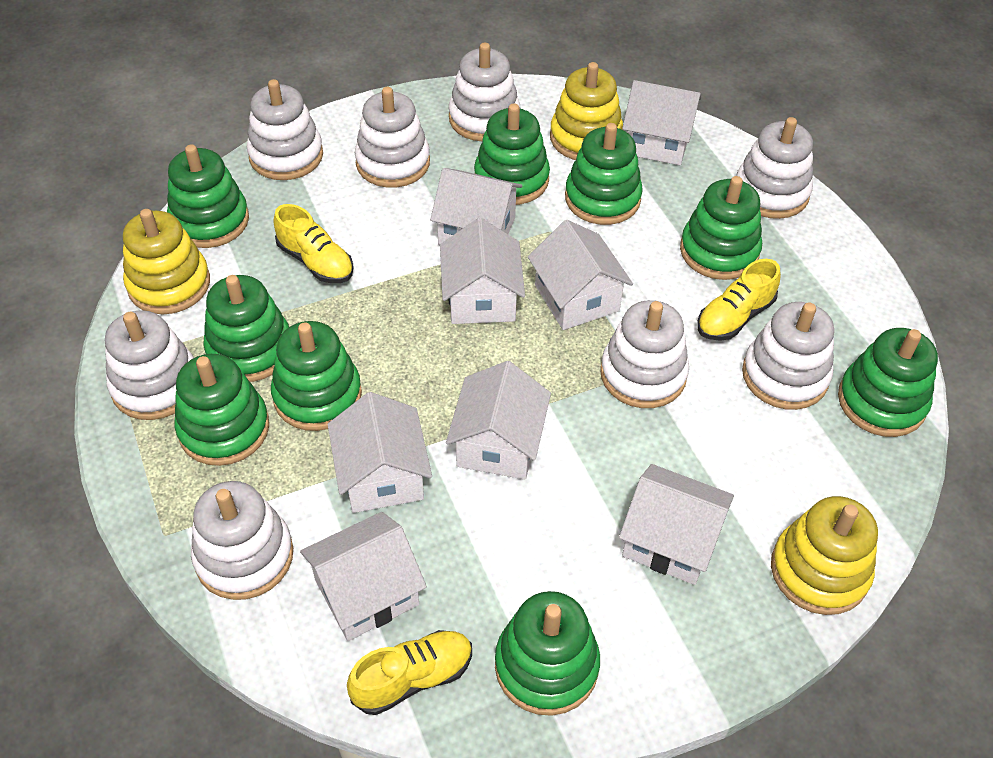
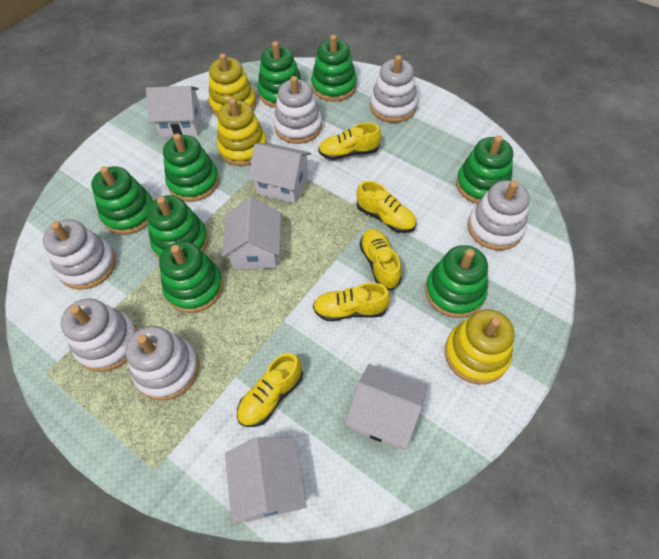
green stacking toy: 9 -> 8
white house: 8 -> 5
white stacking toy: 8 -> 6
yellow shoe: 3 -> 5

